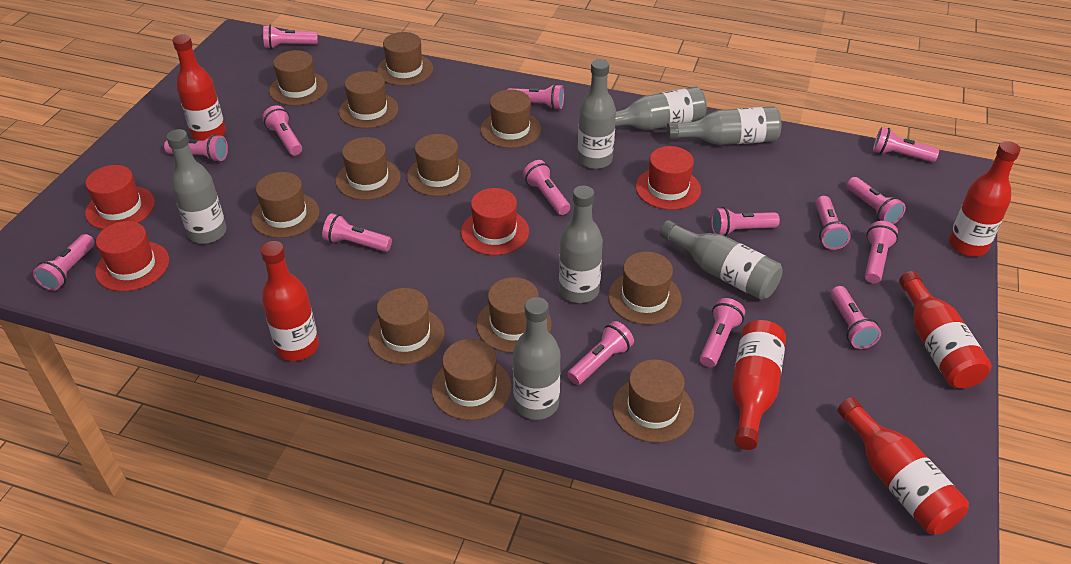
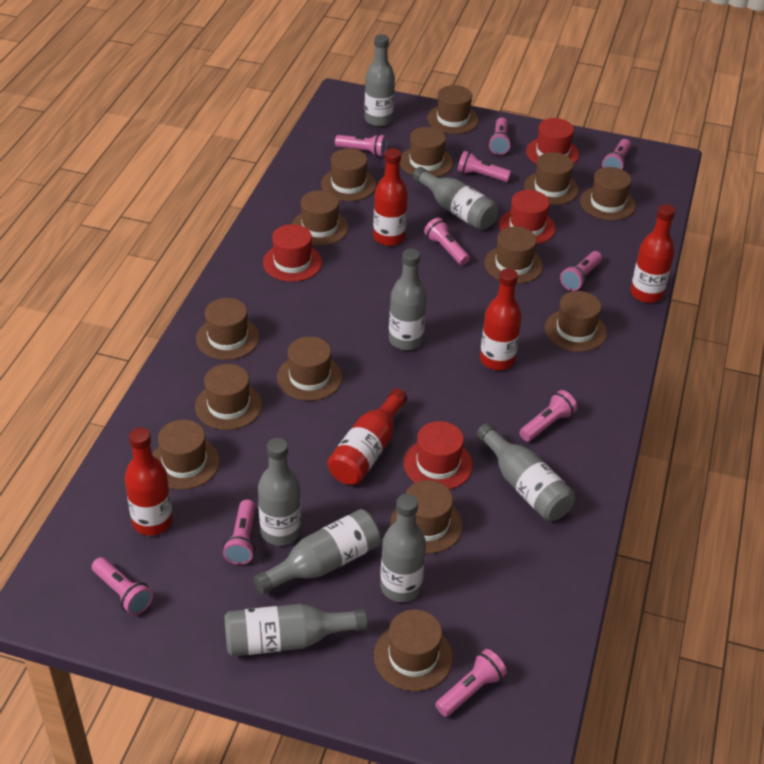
brown hat: 12 -> 14
grey bottle: 7 -> 8
pink flashlight: 15 -> 10
red bottle: 6 -> 5

